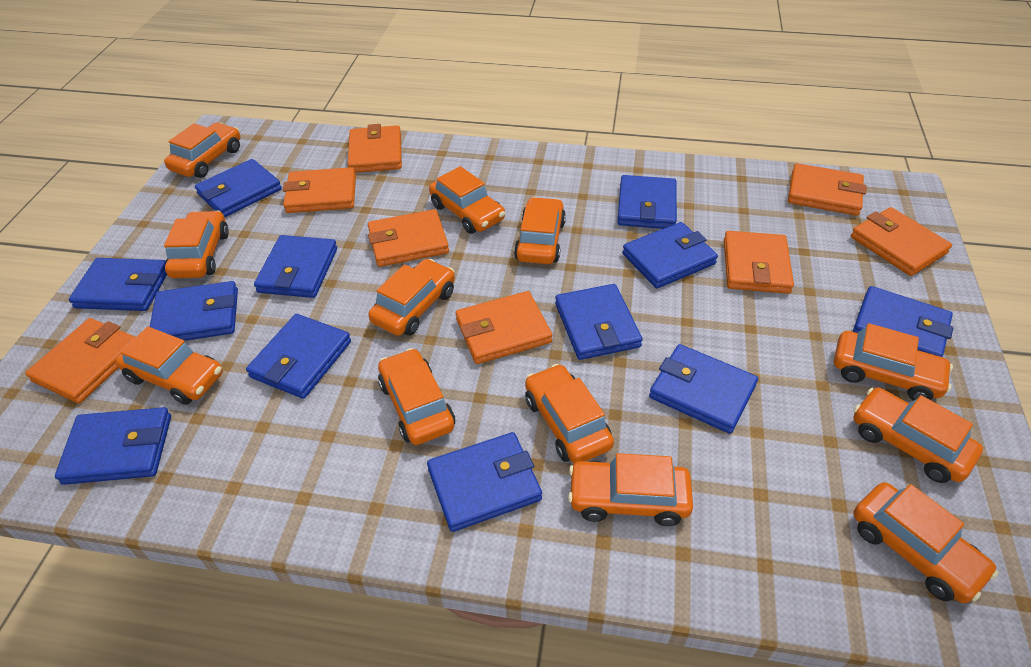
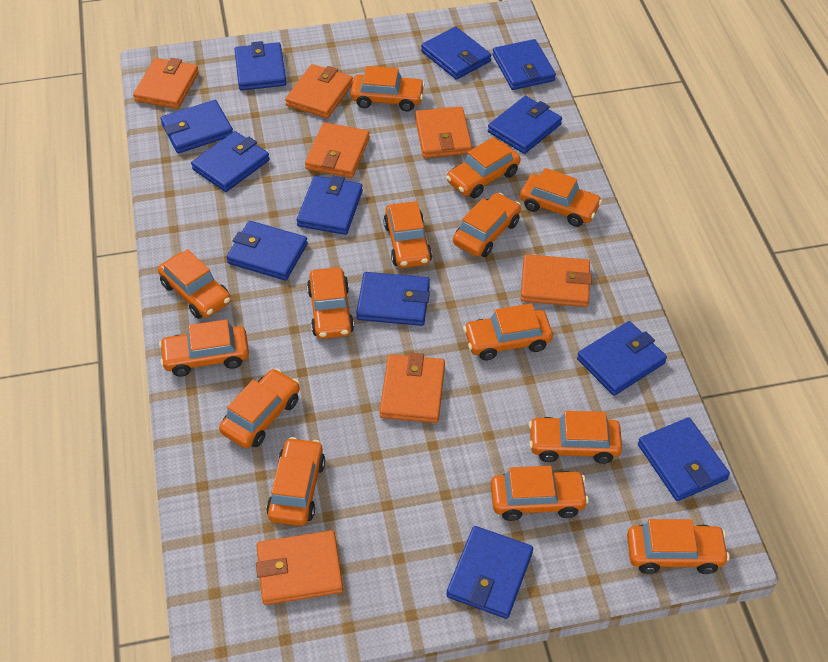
orange car: 12 -> 14
orange wallet: 8 -> 7

